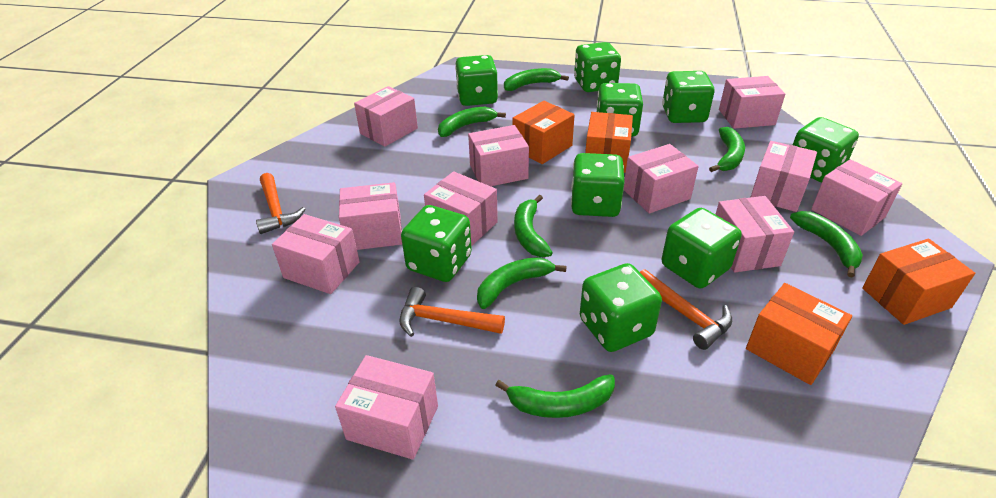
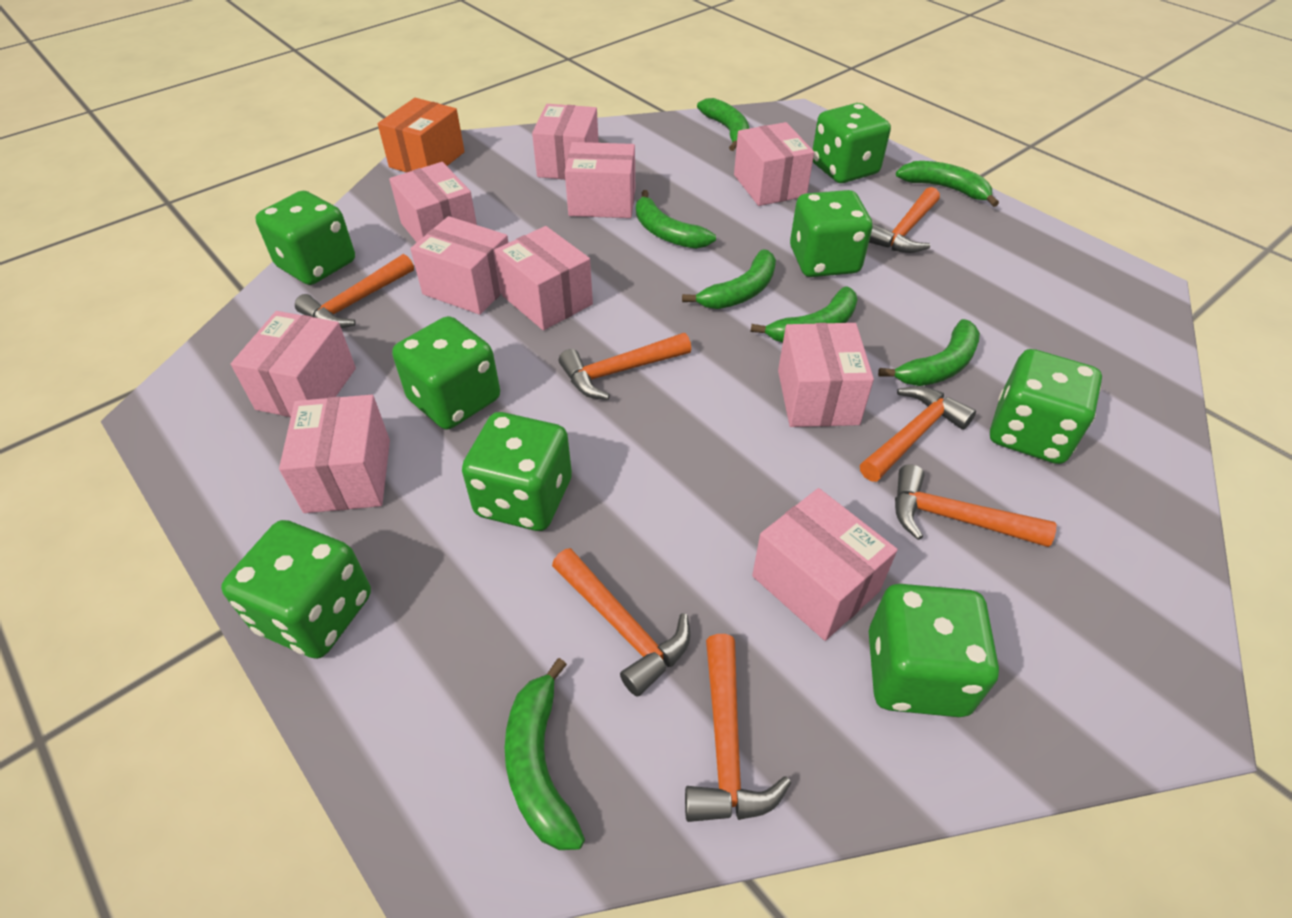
green dice: 9 -> 8
orange box: 4 -> 1
orange hammer: 3 -> 7
pink box: 11 -> 10

